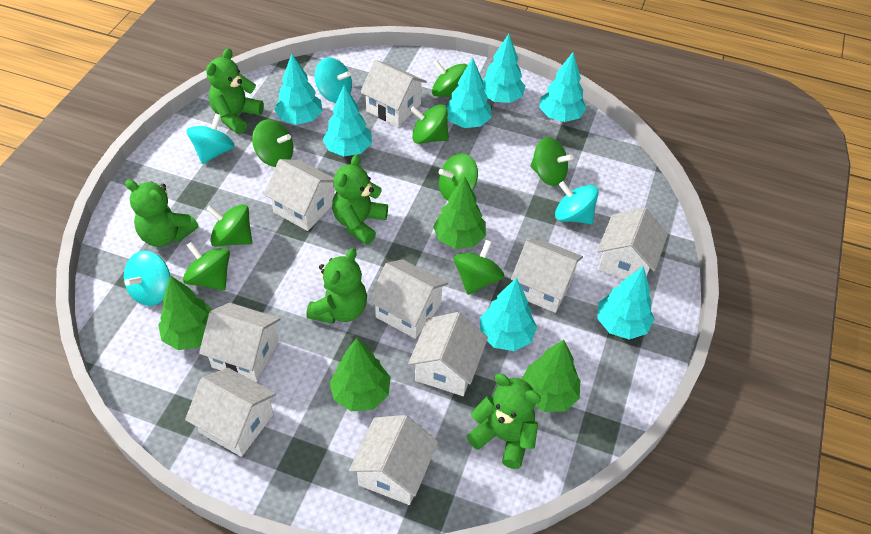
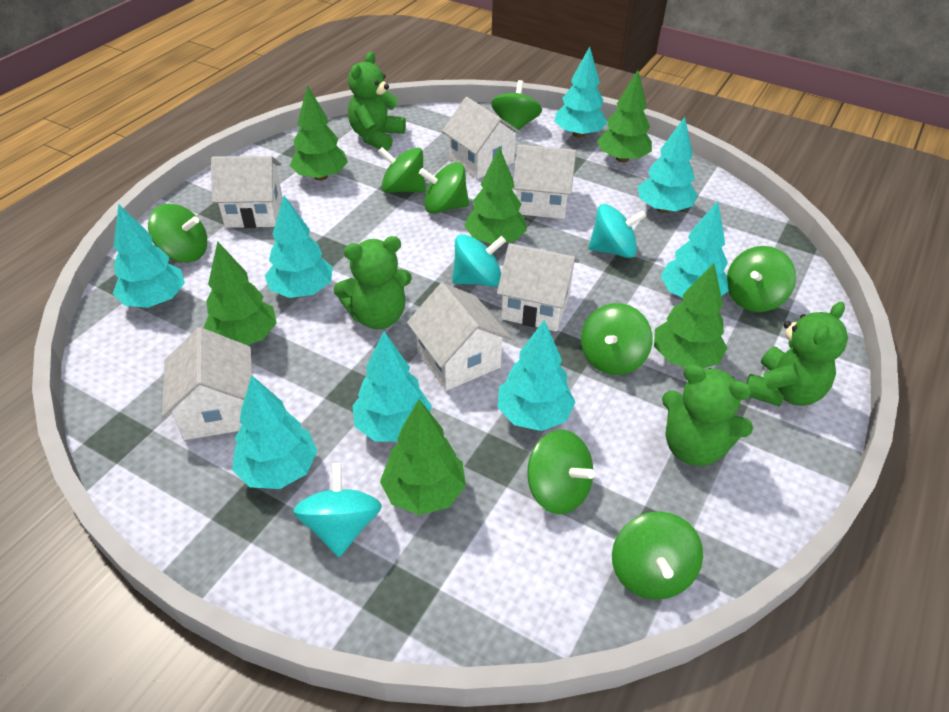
green teddy bear: 5 -> 4
green tree: 4 -> 6
turquoise spinning top: 4 -> 3
turquoise tree: 7 -> 8
white house: 9 -> 6

